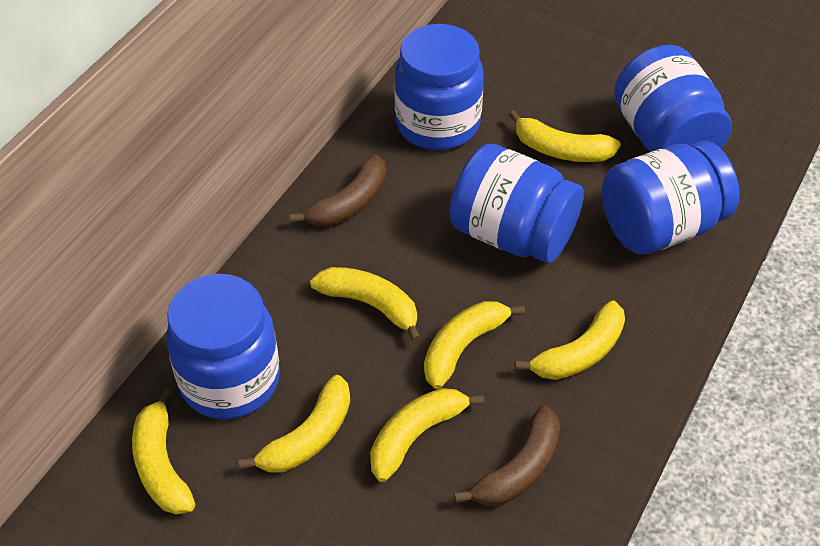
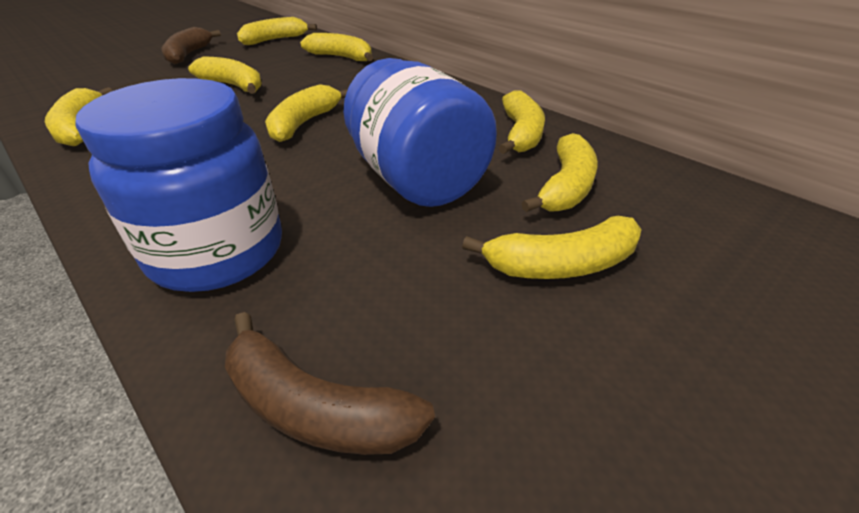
blue jar: 5 -> 2
yellow banana: 7 -> 8

